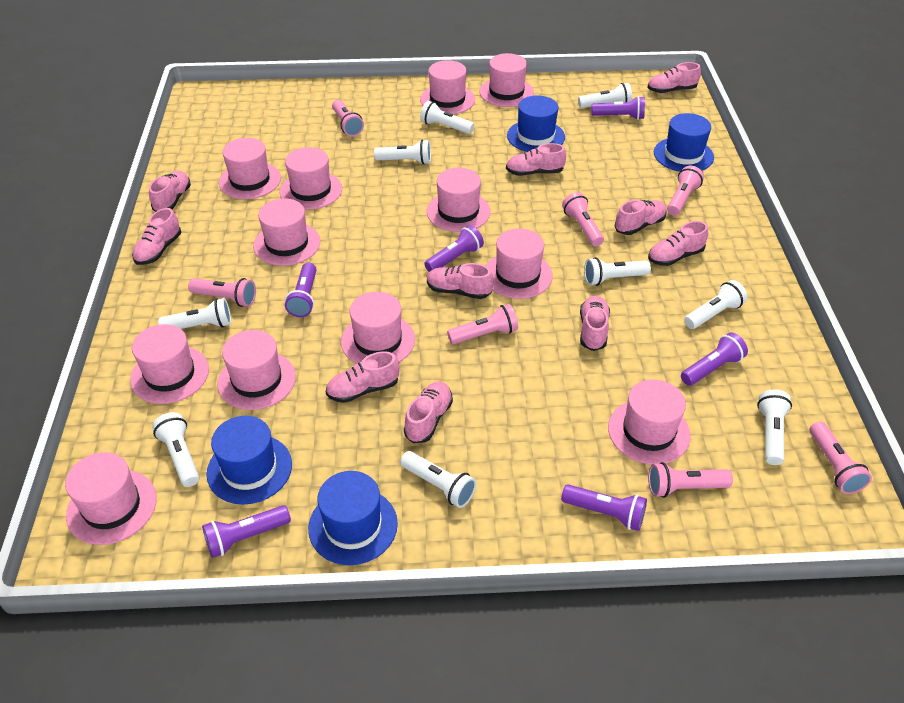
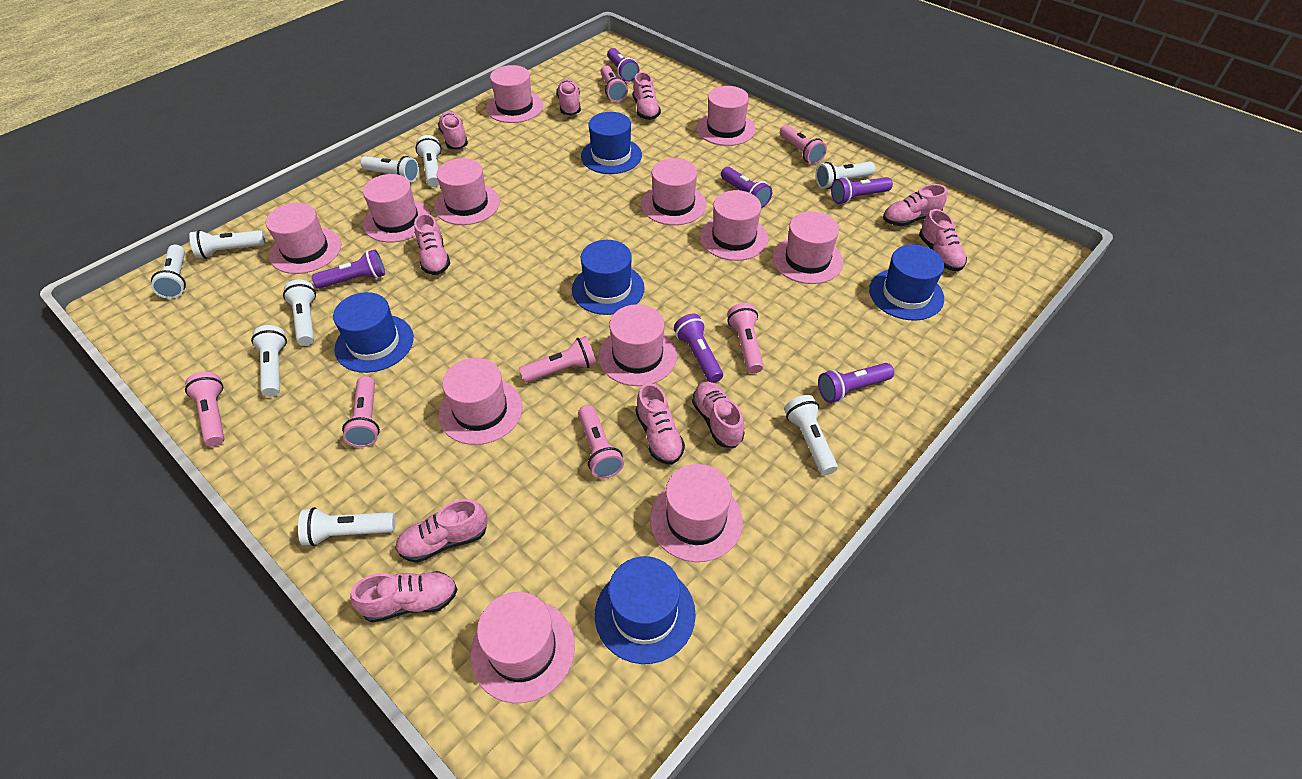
blue hat: 4 -> 5

